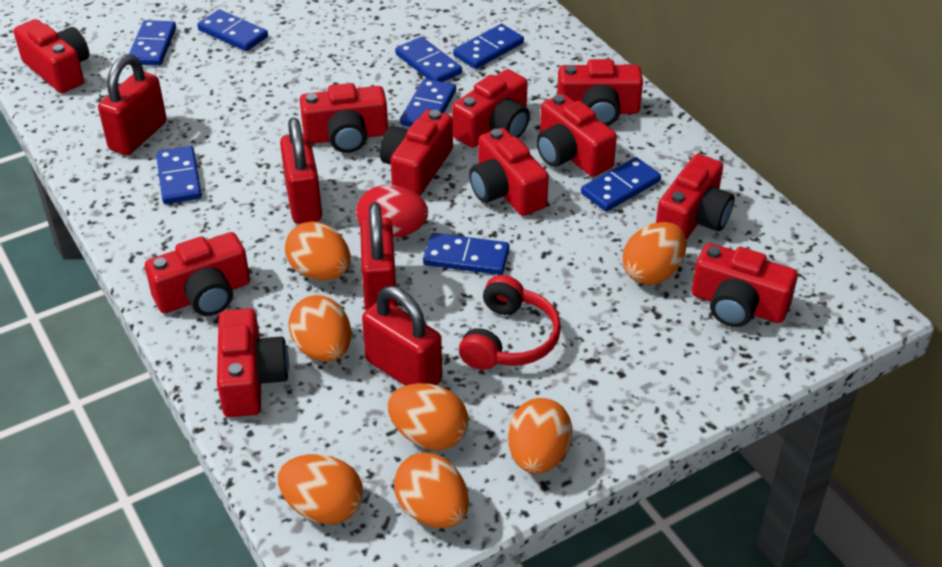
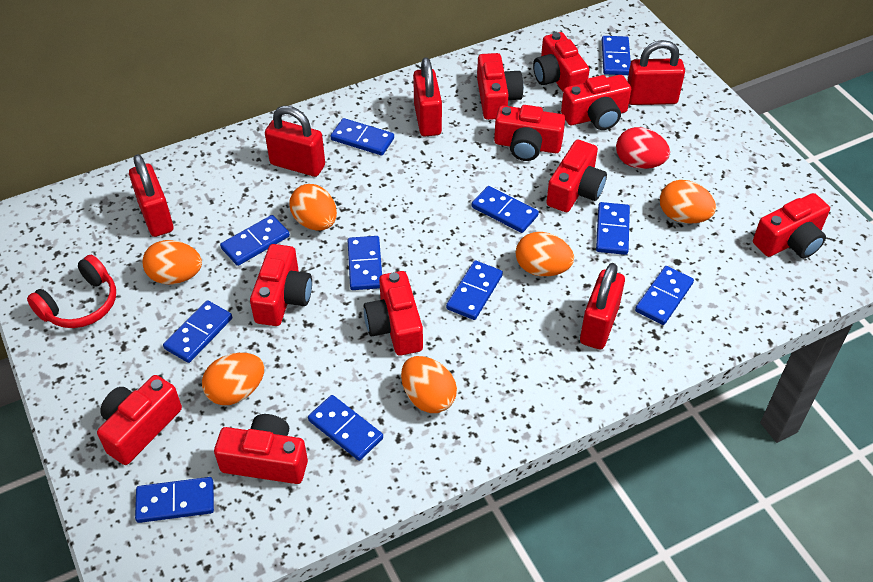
blue domino: 8 -> 11
orange egg: 7 -> 6
red camera: 11 -> 10
red padlock: 4 -> 5

